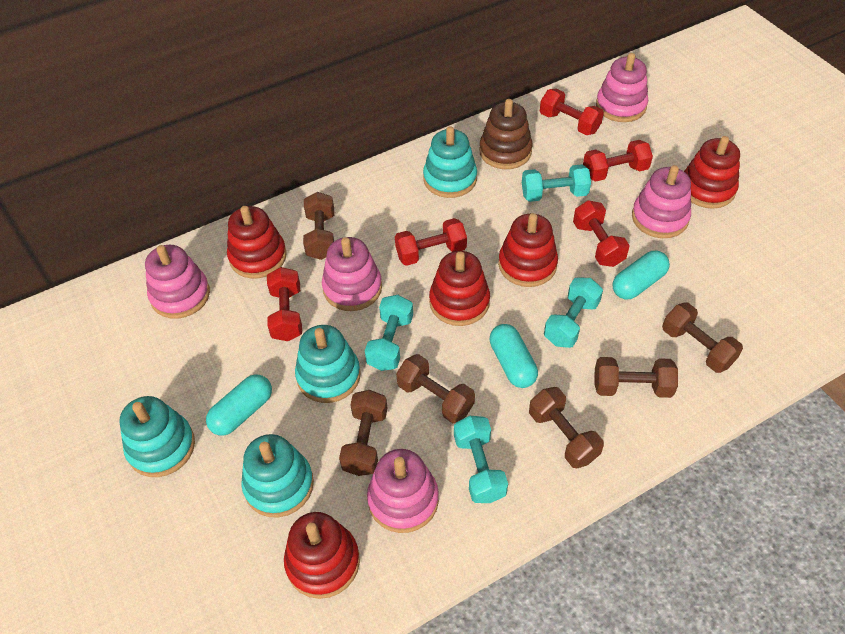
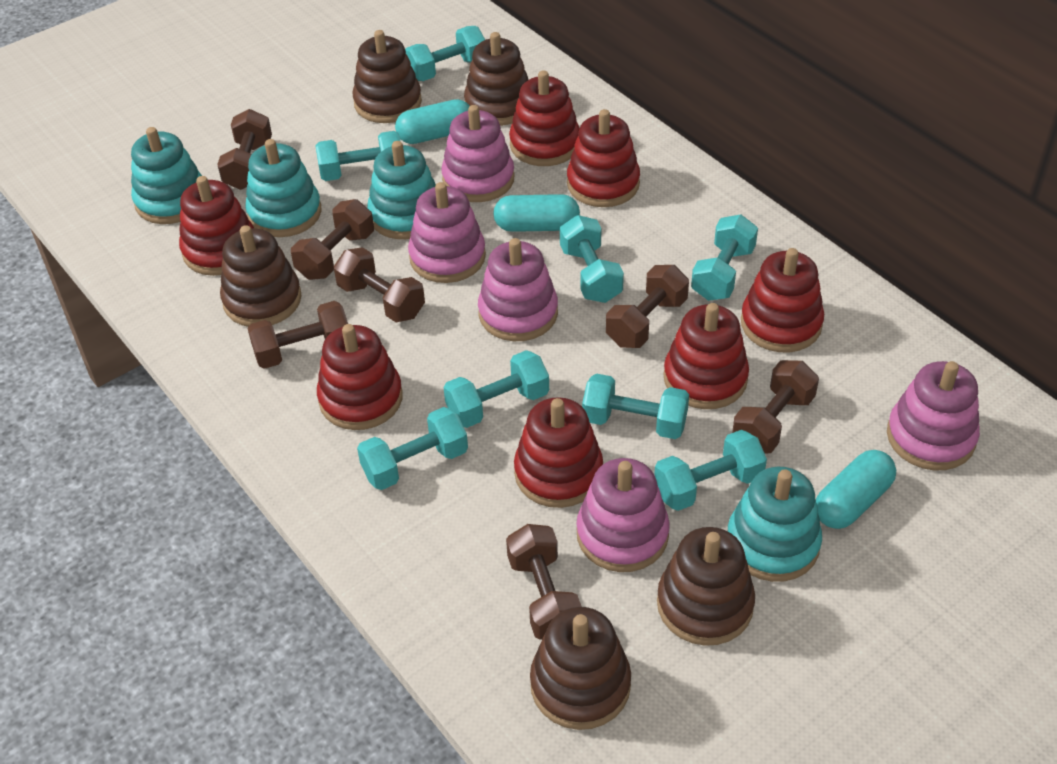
brown dumbbell: 6 -> 7
brown stacking toy: 1 -> 5
red dumbbell: 5 -> 0
red stacking toy: 5 -> 7
turquoise dumbbell: 4 -> 8

